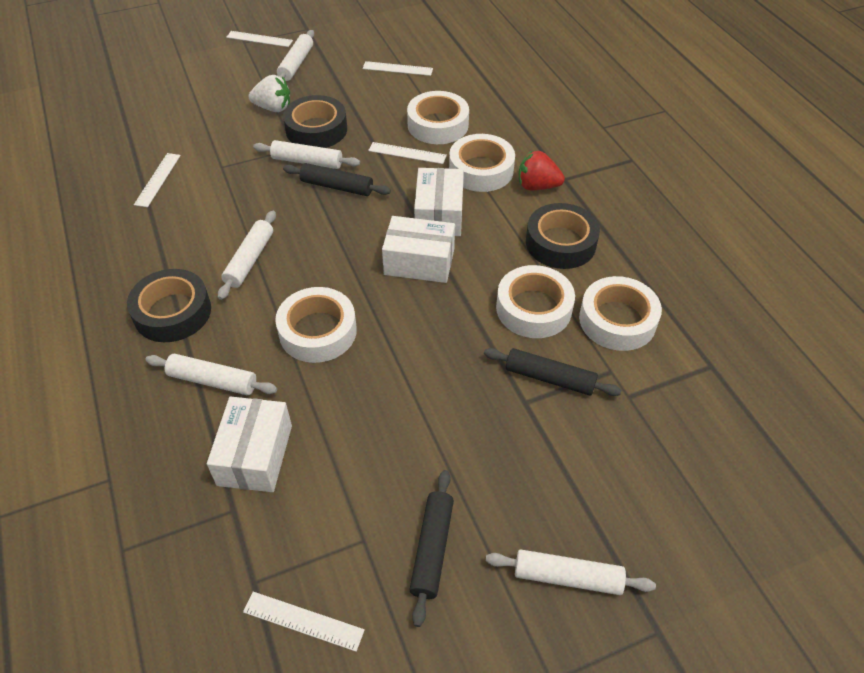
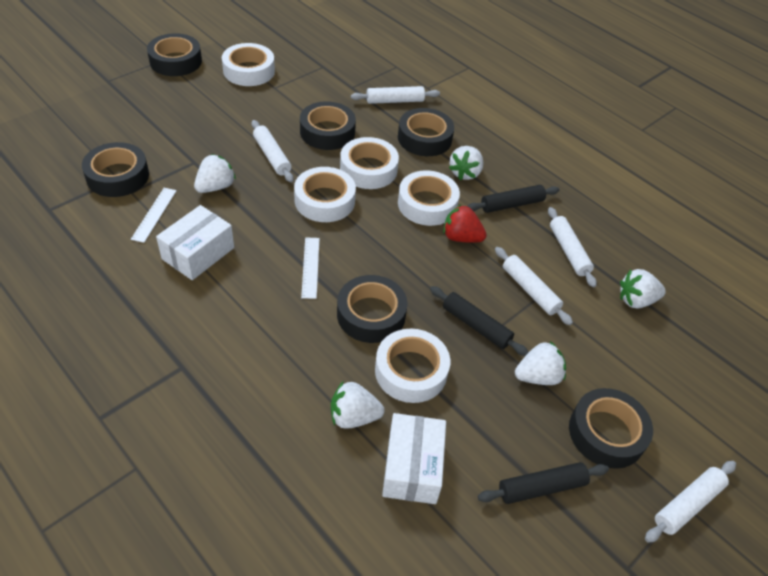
black tape: 3 -> 6
white box: 3 -> 2
white ruler: 5 -> 2
white strawberry: 1 -> 5

